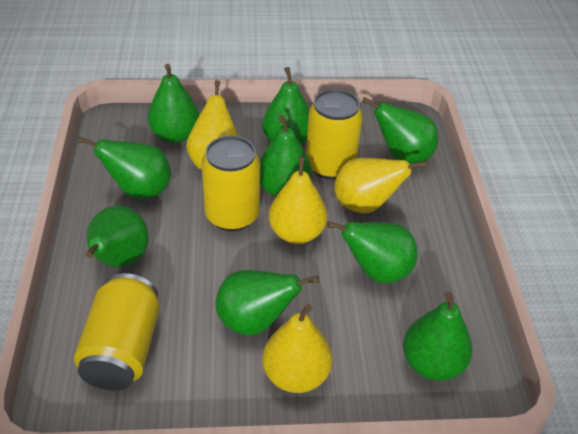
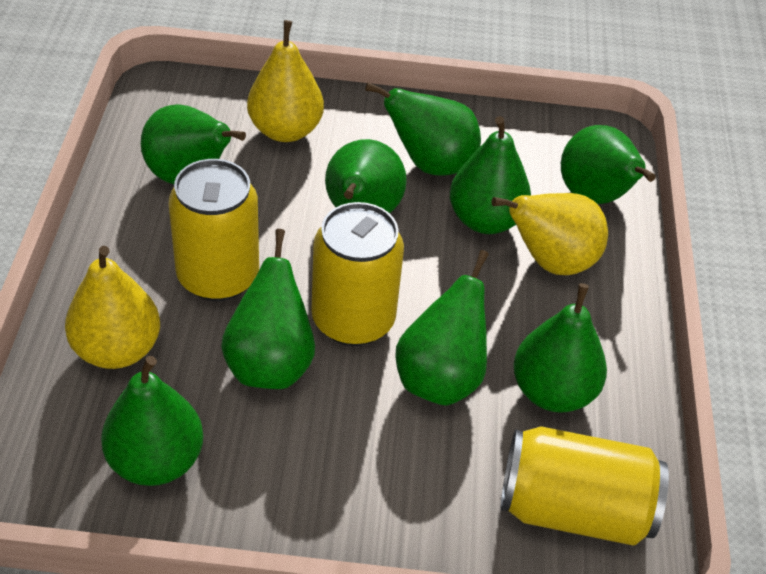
yellow pear: 4 -> 3

